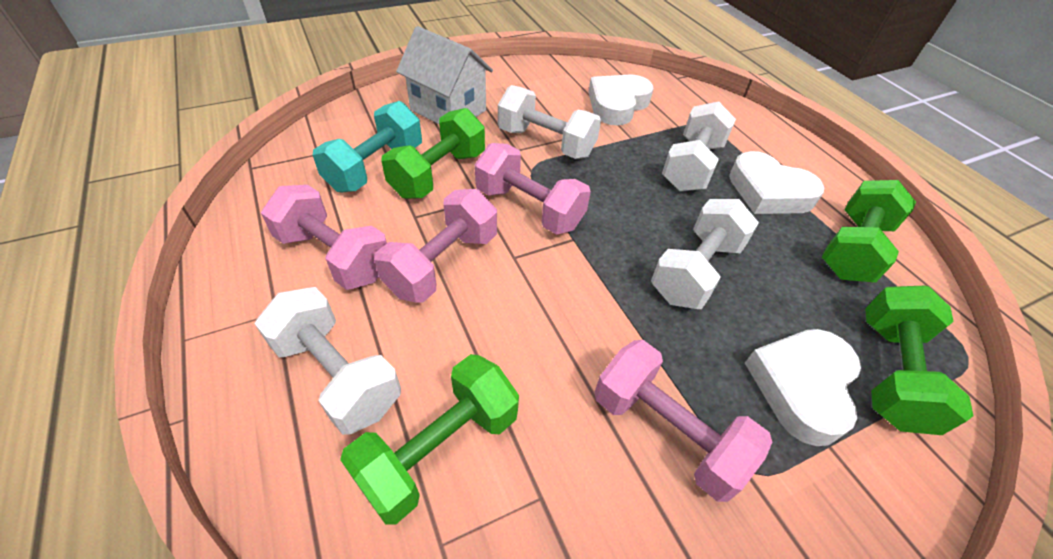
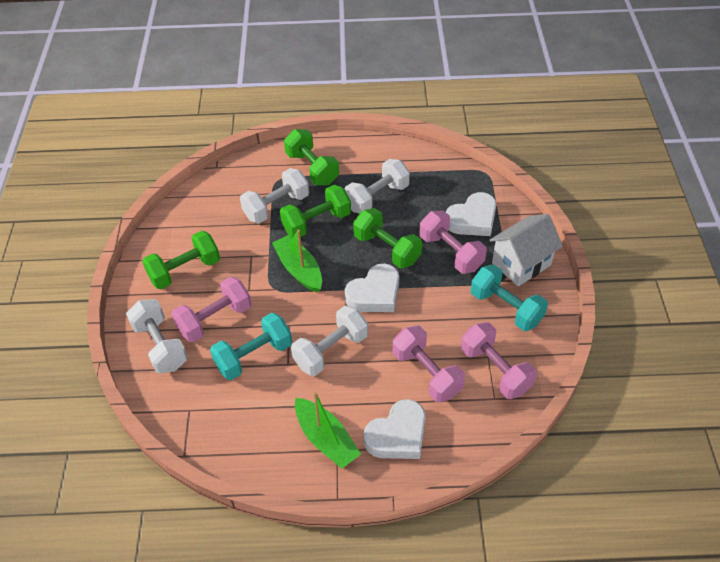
green boat: 0 -> 2
turquoise dumbbell: 1 -> 2

